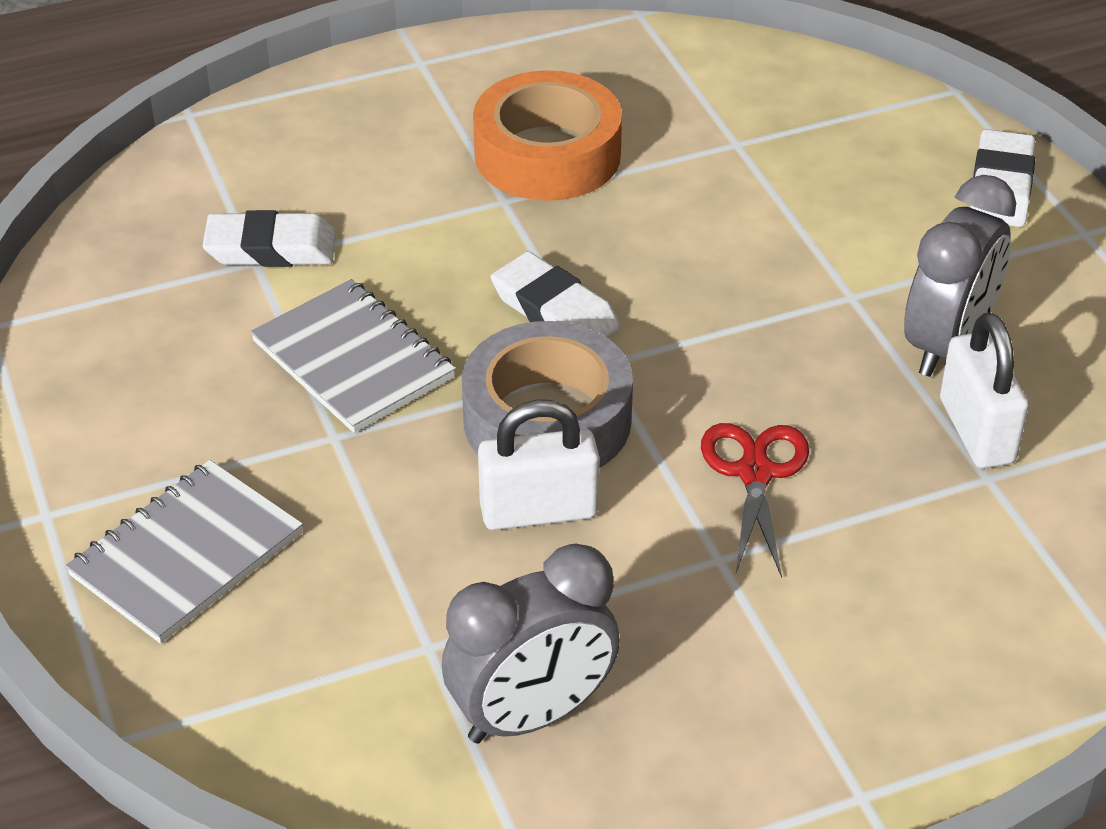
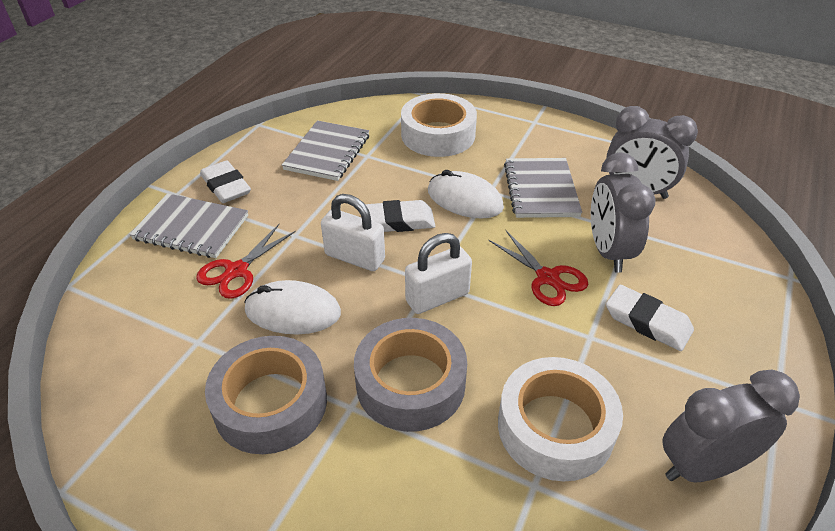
grey clock: 2 -> 3
grey notebook: 2 -> 3
grey tape: 1 -> 2
orange tape: 1 -> 0
red scissors: 1 -> 2
white mouse: 0 -> 2
white tape: 0 -> 2

